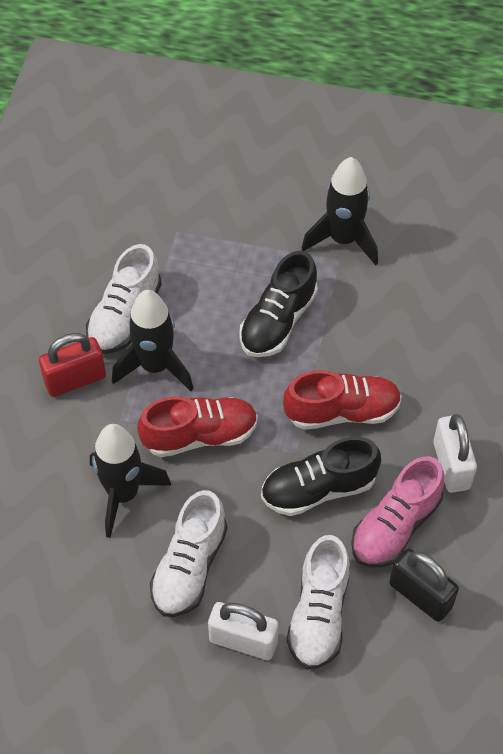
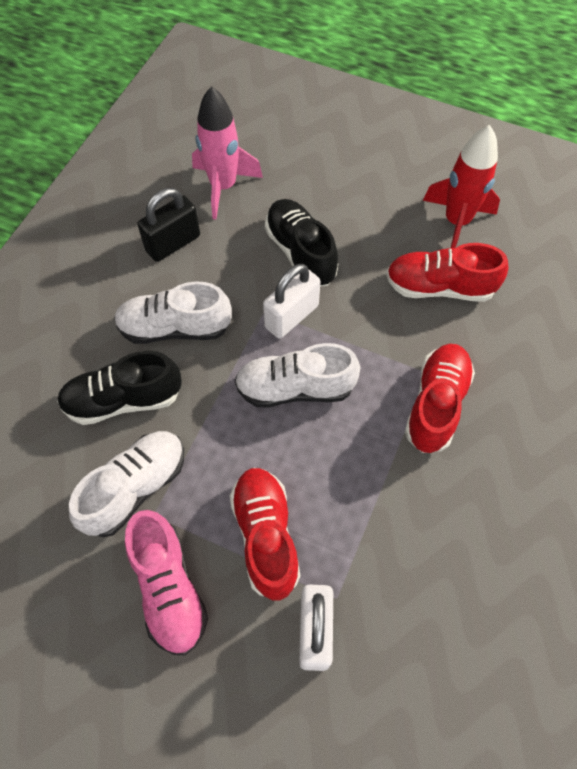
black rocket: 3 -> 0
pink rocket: 0 -> 1
red padlock: 1 -> 0
red rocket: 0 -> 1
red shoe: 2 -> 3

